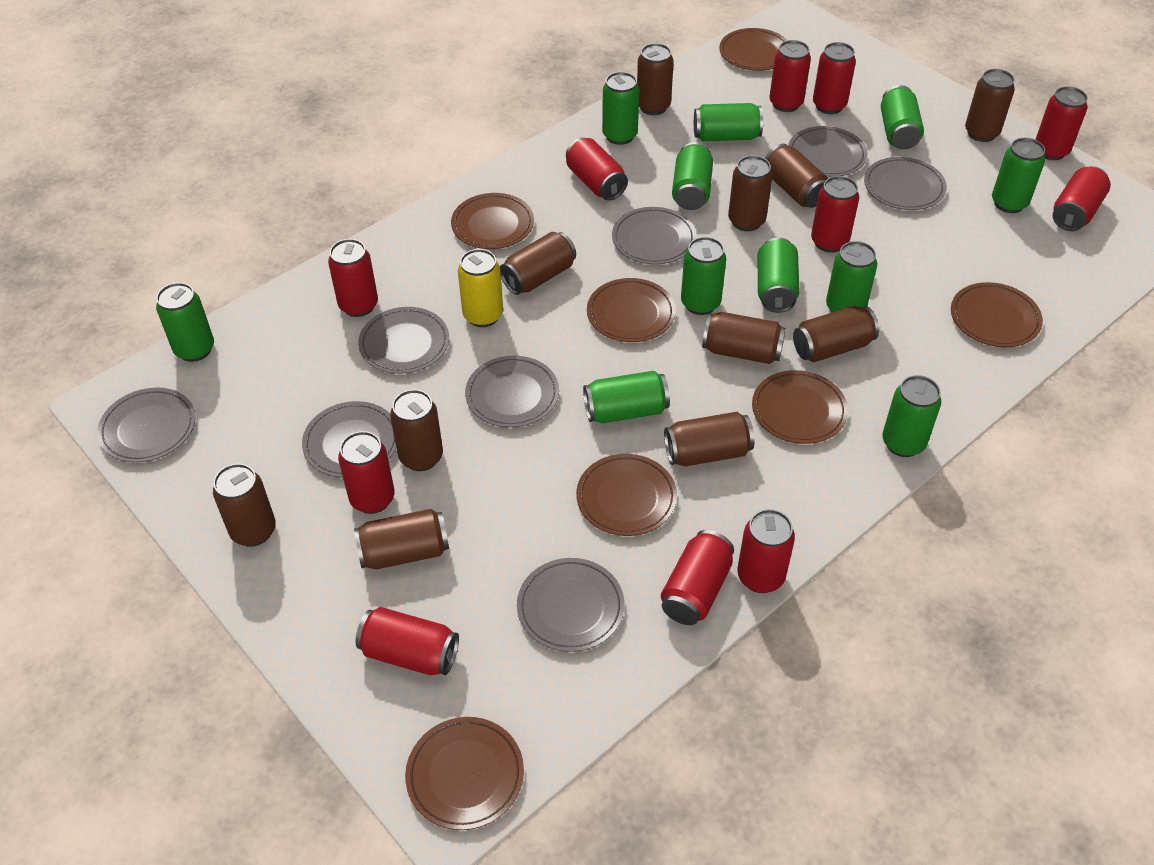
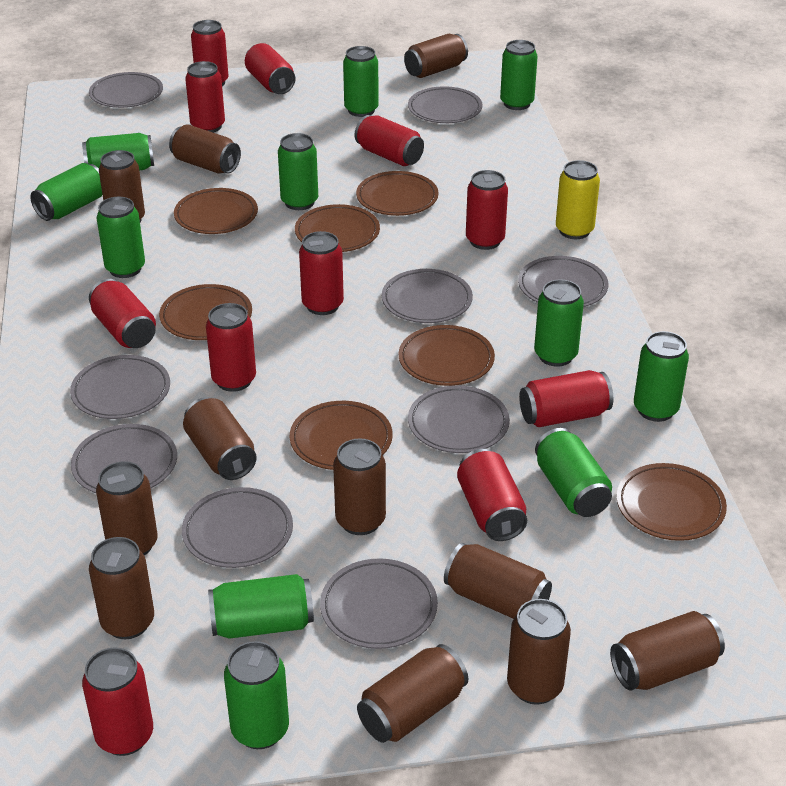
grey plate: 8 -> 9

